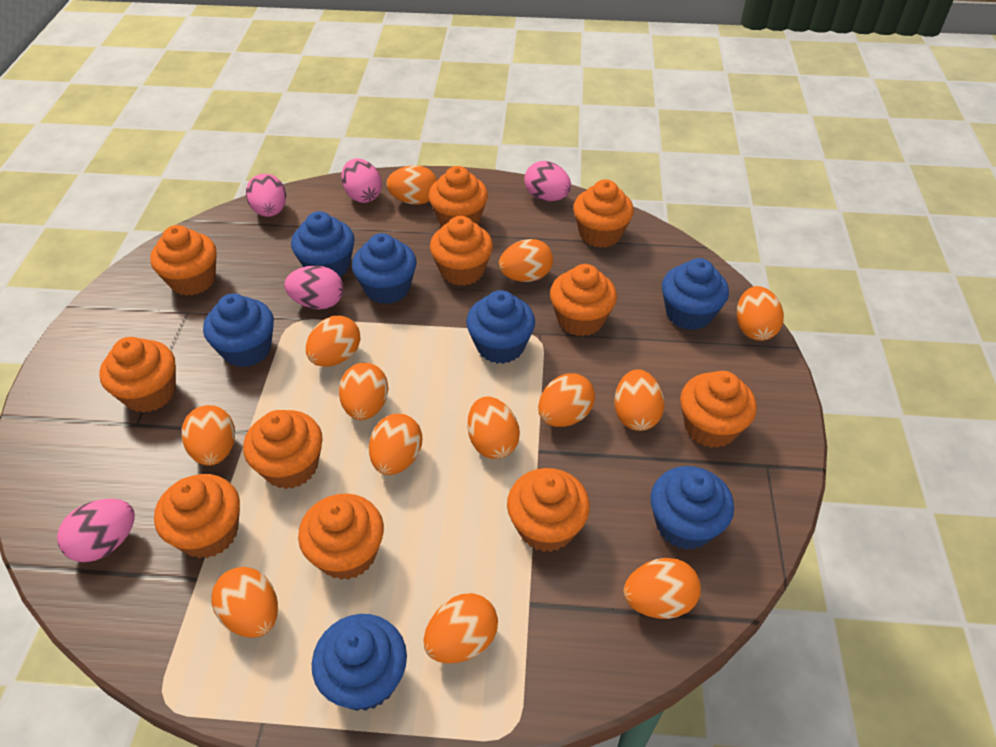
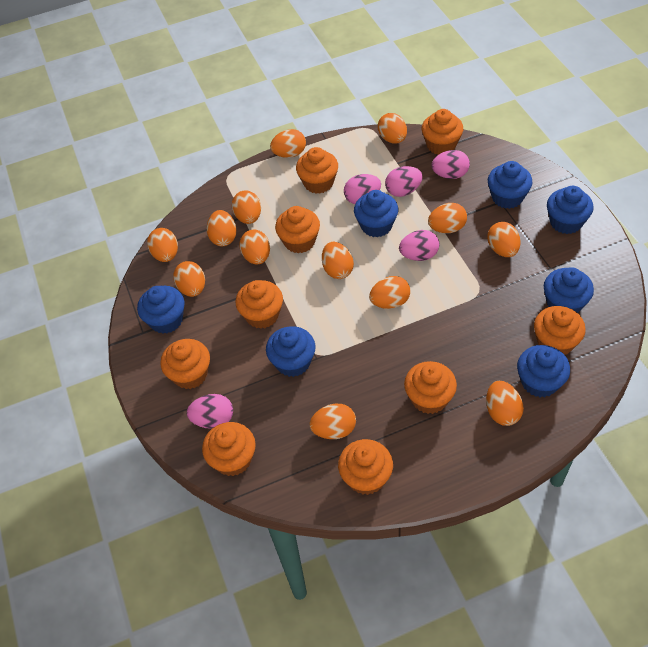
orange cupcake: 11 -> 9

